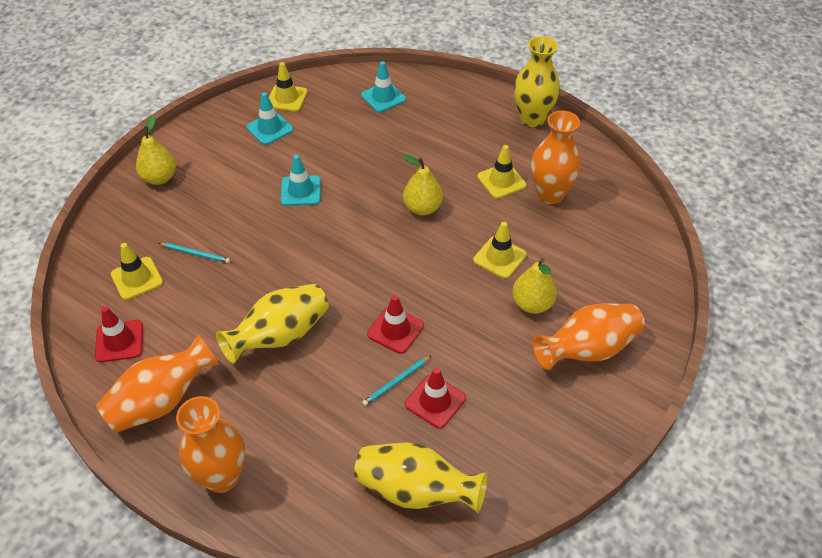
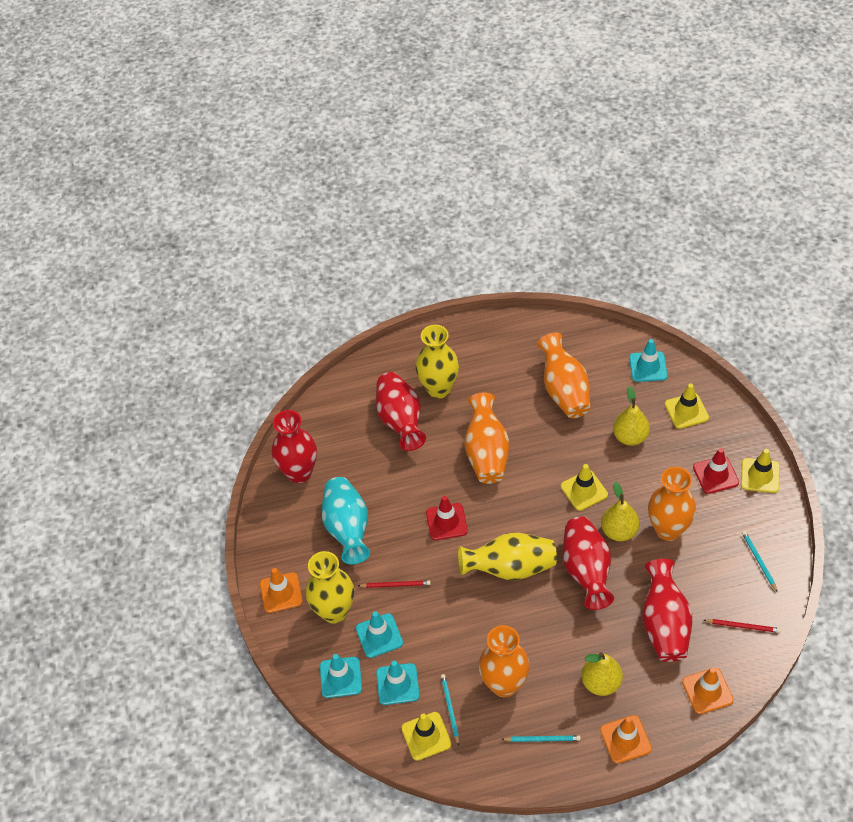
orange traffic cone: 0 -> 3
red pencil: 0 -> 2
red traffic cone: 3 -> 2
red vase: 0 -> 4
turquoise pencil: 2 -> 3
turquoise traffic cone: 3 -> 4
turquoise vase: 0 -> 1

